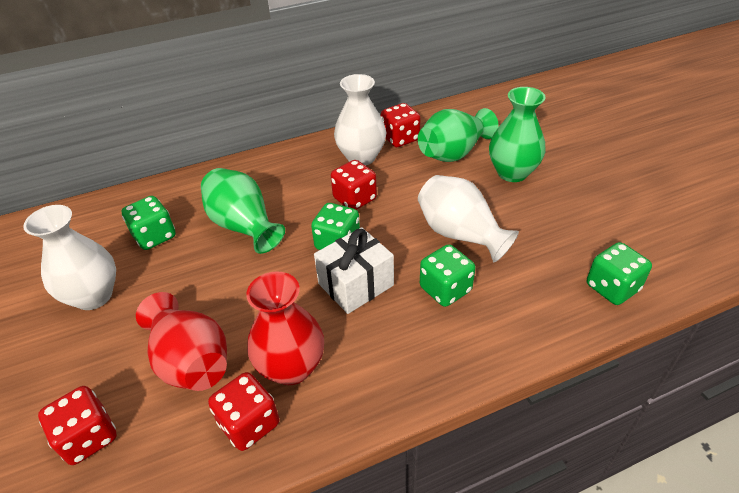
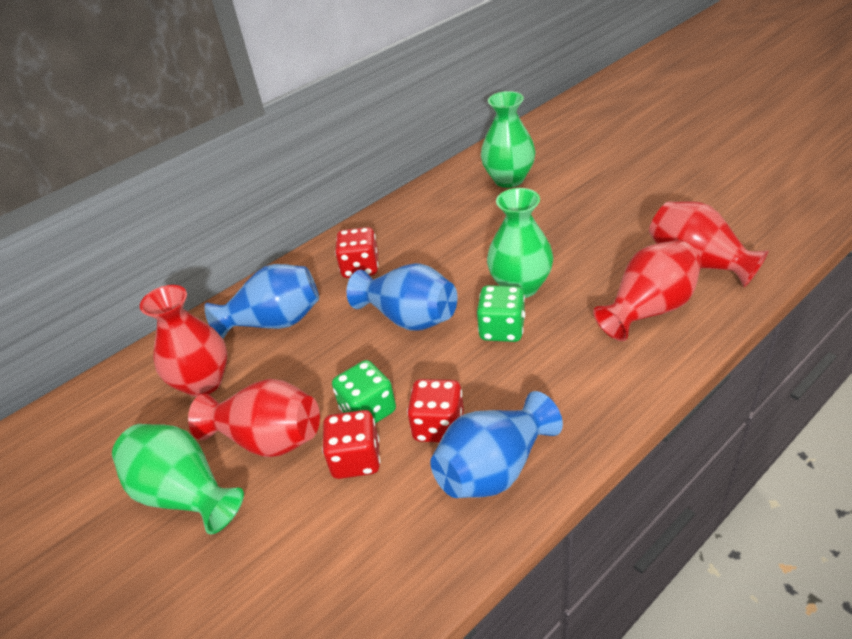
blue vase: 0 -> 3
green dice: 4 -> 2
red dice: 4 -> 3
red vase: 2 -> 4
white gift: 1 -> 0
white vase: 3 -> 0

